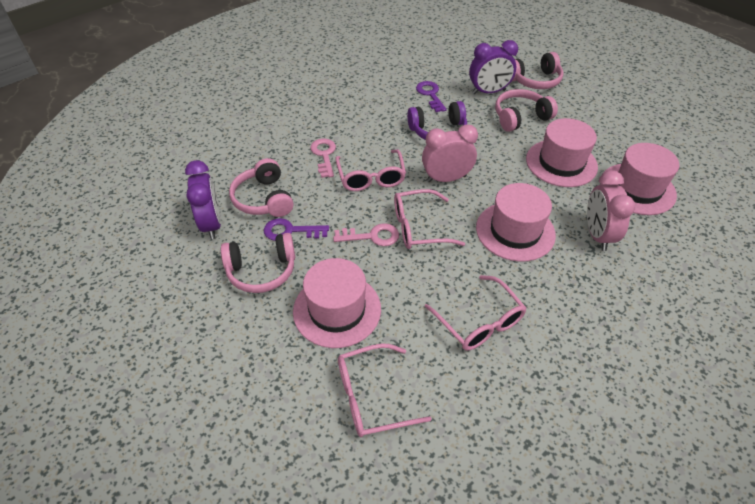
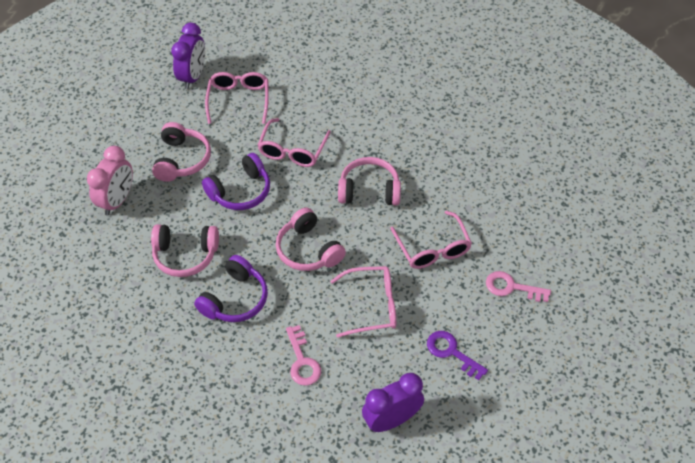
pink clock: 2 -> 1
pink hat: 4 -> 0
purple headphones: 1 -> 2
purple key: 2 -> 1

